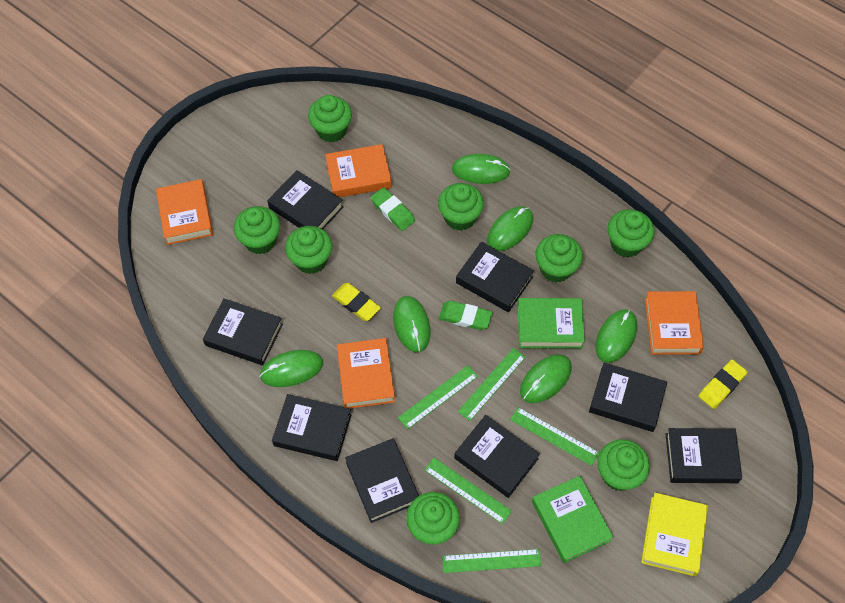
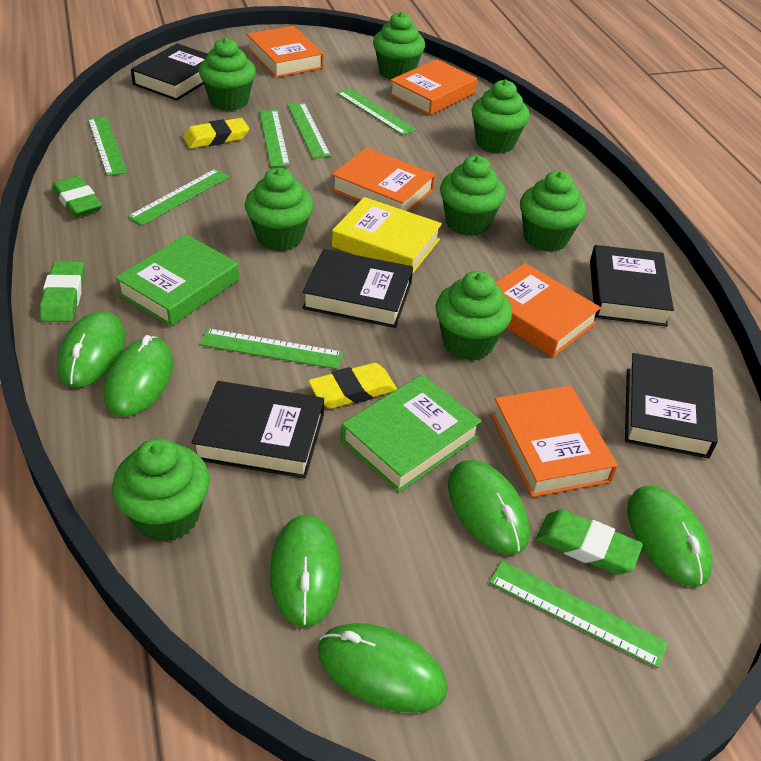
black book: 8 -> 5
green eraser: 2 -> 3
green ruler: 5 -> 7
orange book: 4 -> 5

